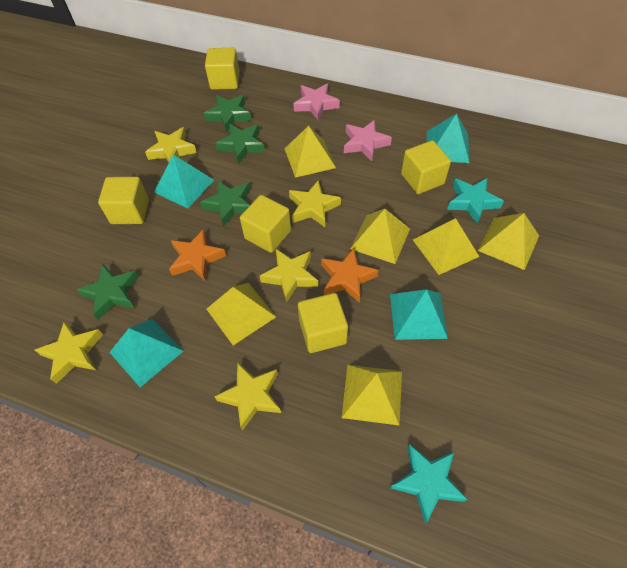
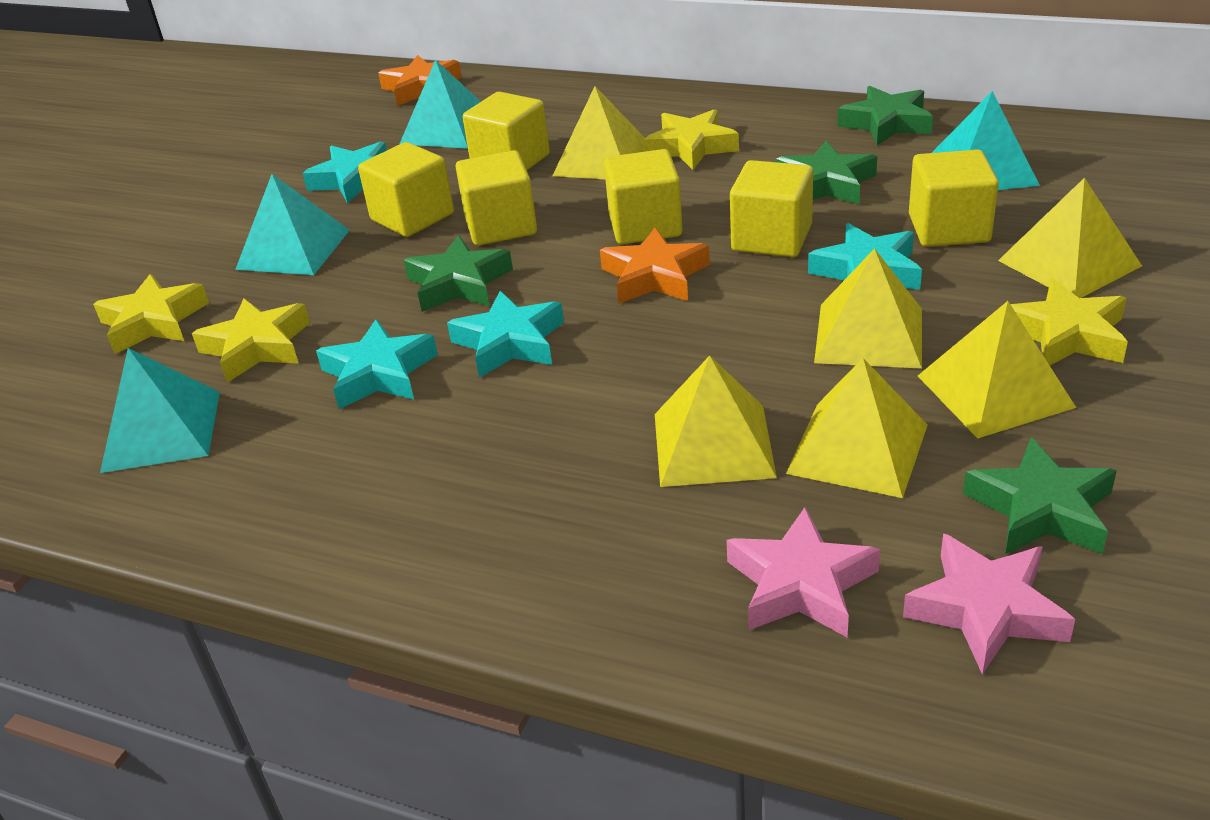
turquoise star: 2 -> 4
yellow cube: 5 -> 6
yellow star: 5 -> 4

